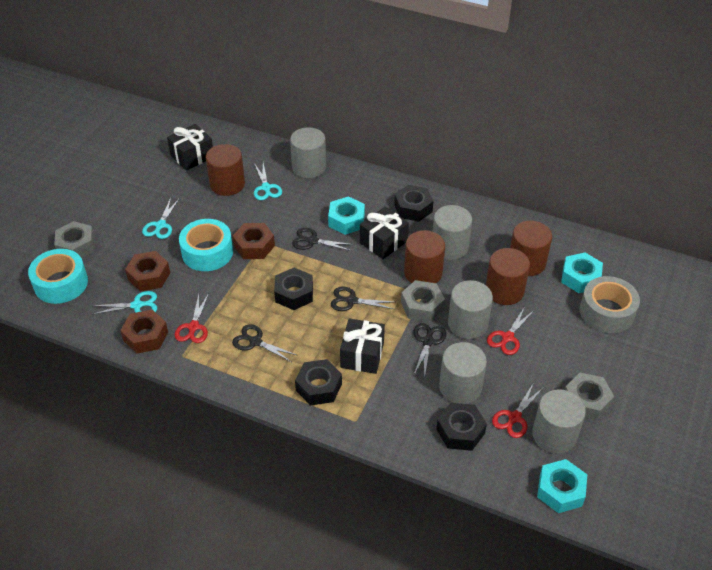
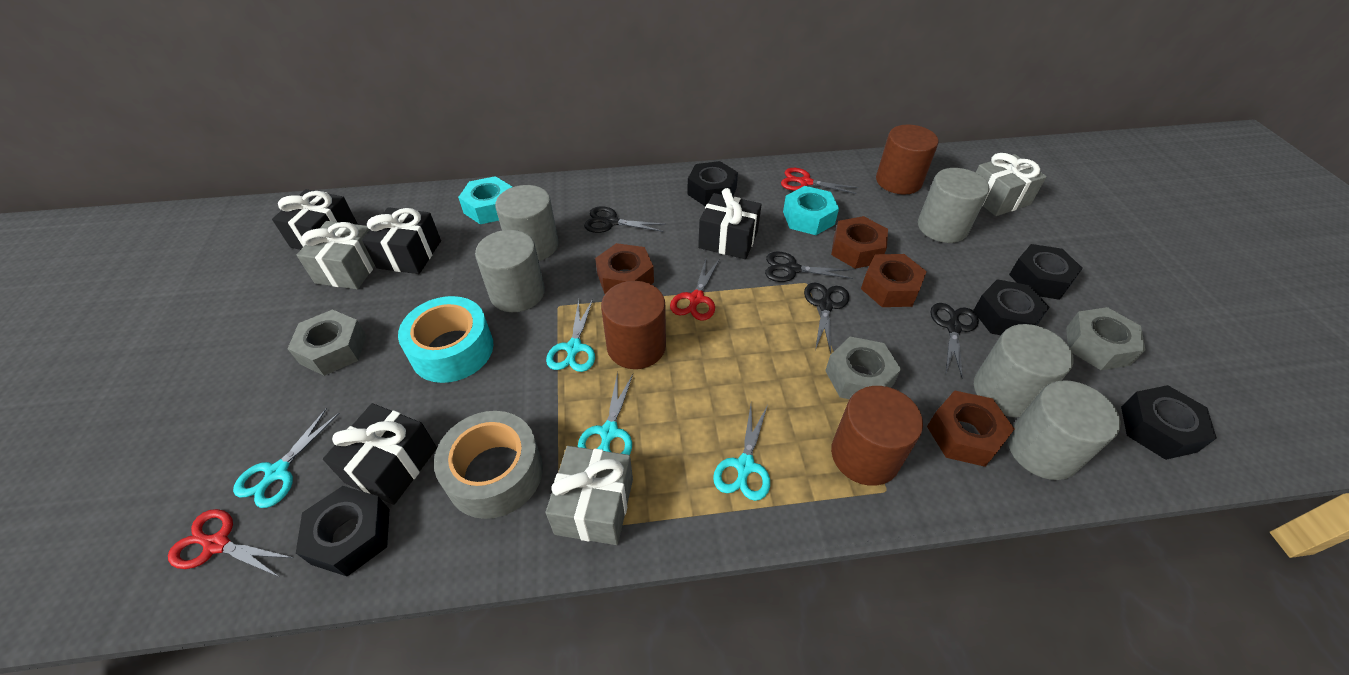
black gift: 3 -> 4
black nut: 4 -> 5
brown cylinder: 4 -> 3
brown nut: 3 -> 4
grey gift: 0 -> 3
turquoise nut: 3 -> 2
turquoise scissors: 3 -> 4
turquoise tape: 2 -> 1

